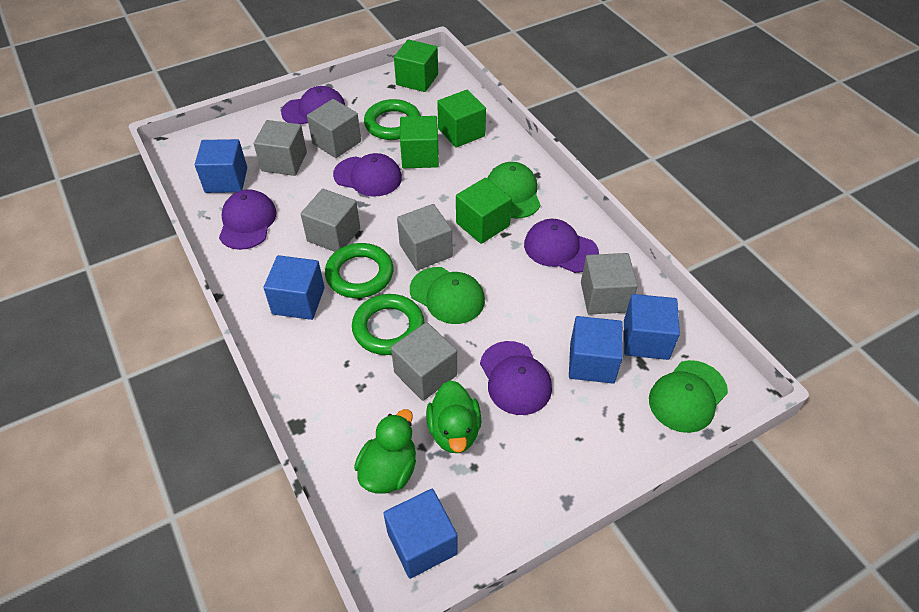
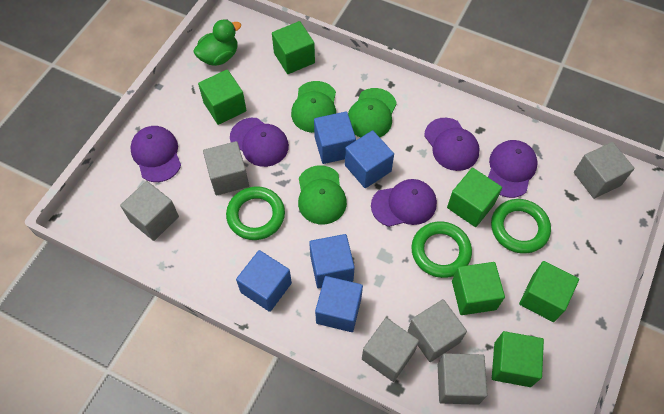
green cube: 4 -> 6
green duck: 2 -> 1

